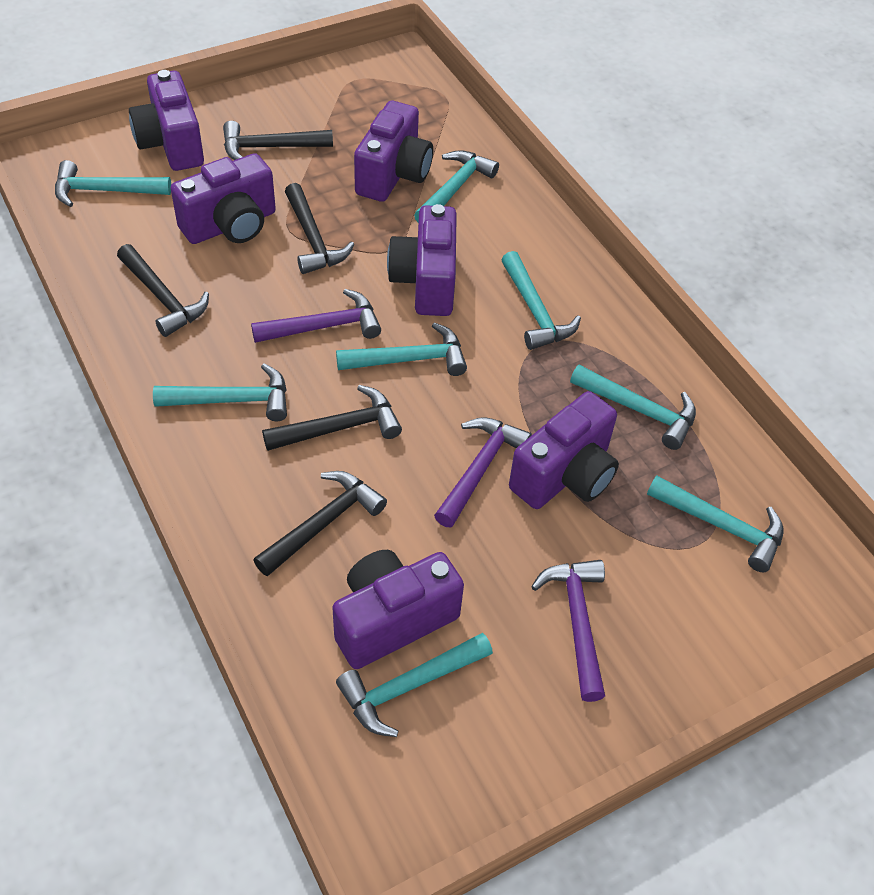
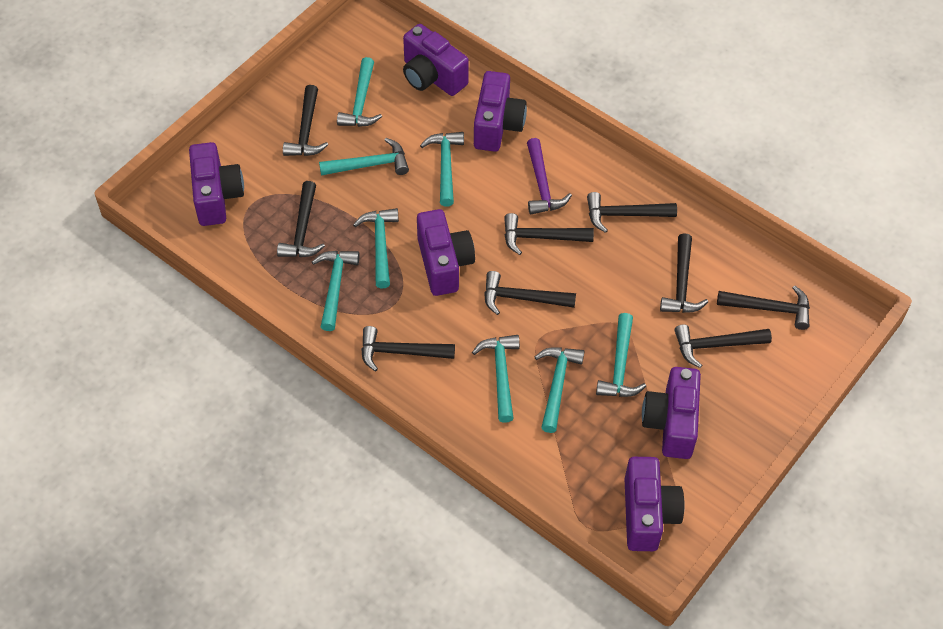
black hammer: 5 -> 9
purple hammer: 3 -> 1

